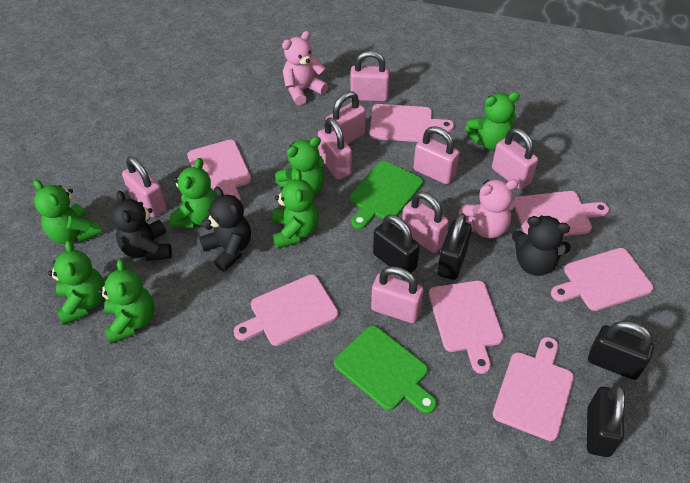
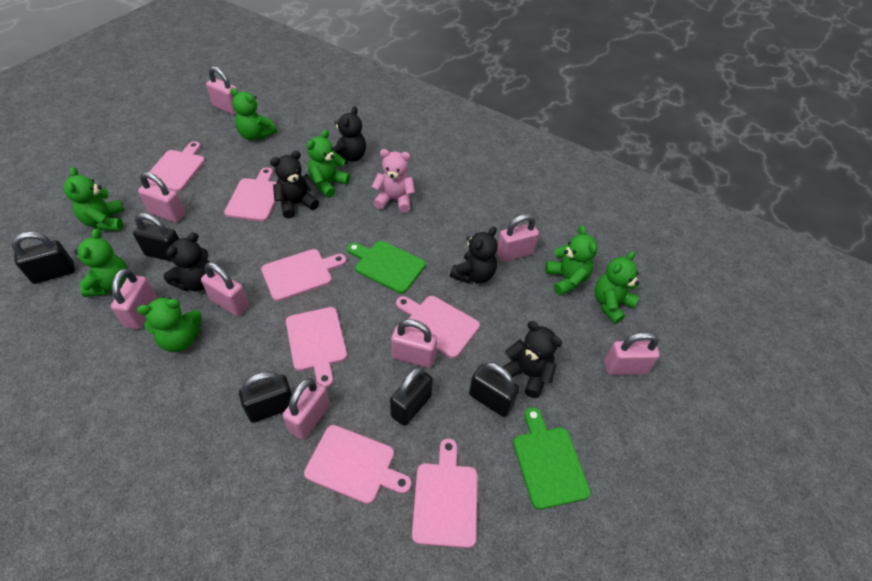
black padlock: 4 -> 5
black teddy bear: 3 -> 5
pink teddy bear: 2 -> 1

